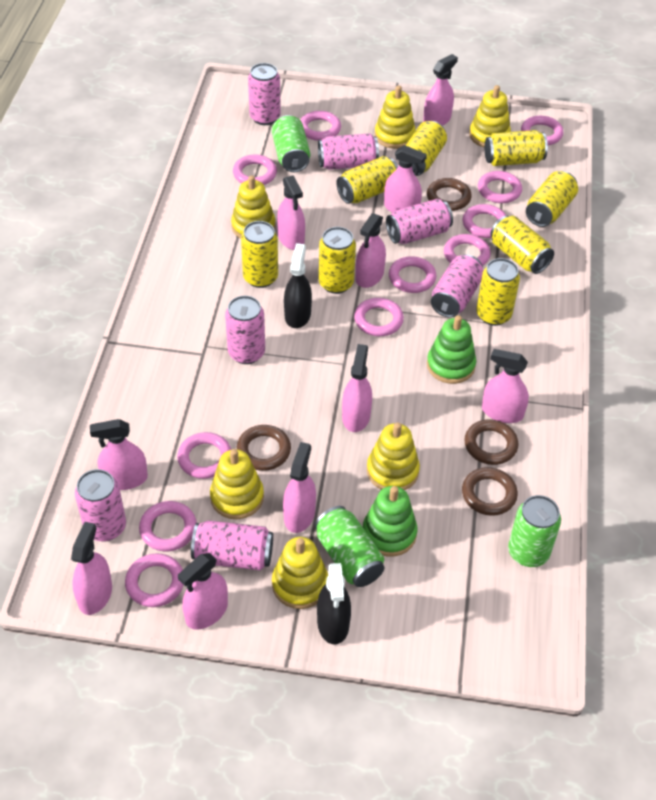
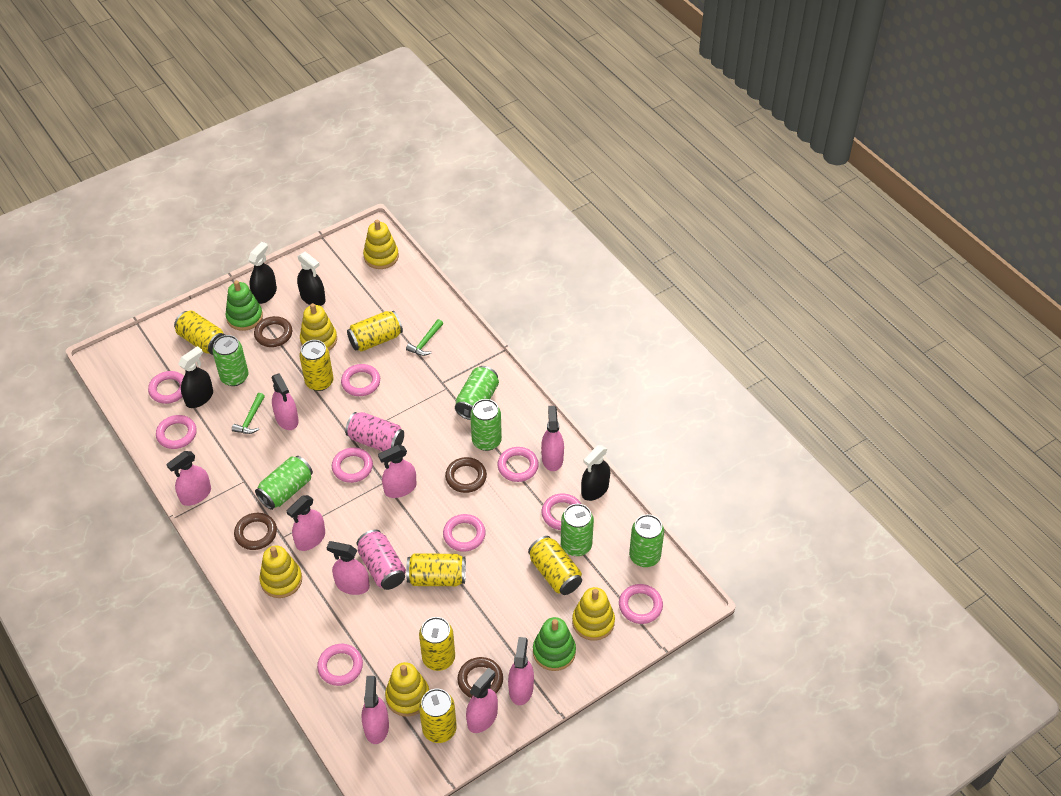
black spray bottle: 2 -> 4
green can: 3 -> 6
green hammer: 0 -> 2
pink can: 7 -> 2
pink ring: 11 -> 9
pink spray bottle: 10 -> 9
yellow can: 8 -> 7
yellow stacking toy: 6 -> 5

